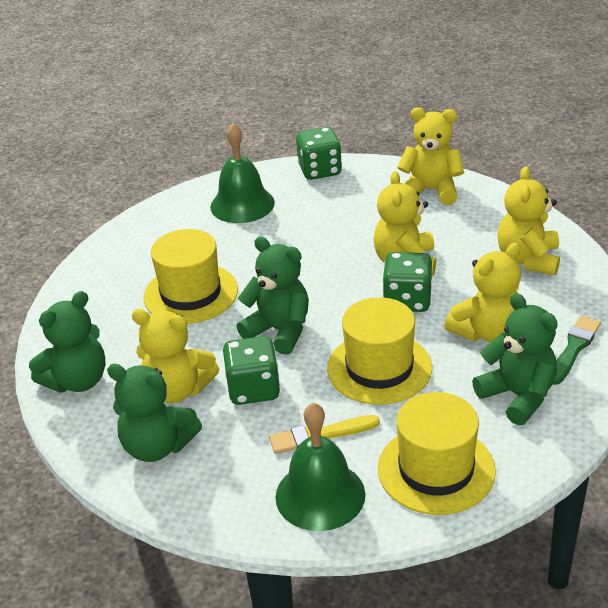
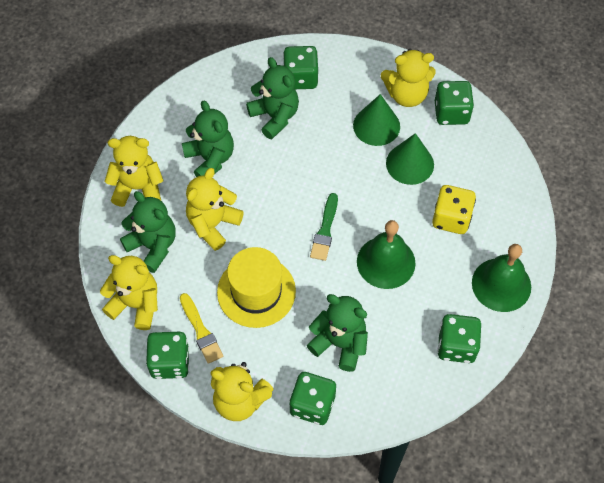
green cone: 0 -> 2
green dice: 3 -> 5
yellow dice: 0 -> 1
yellow hat: 3 -> 1

